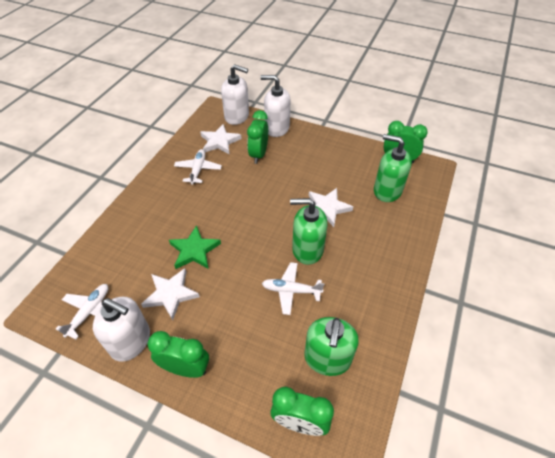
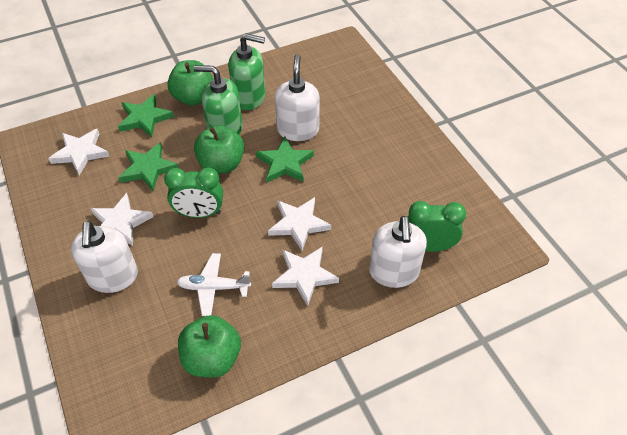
green apple: 0 -> 3
green clock: 4 -> 2
green soap dispenser: 3 -> 2
green star: 1 -> 3
white plane: 3 -> 1
white star: 3 -> 4

